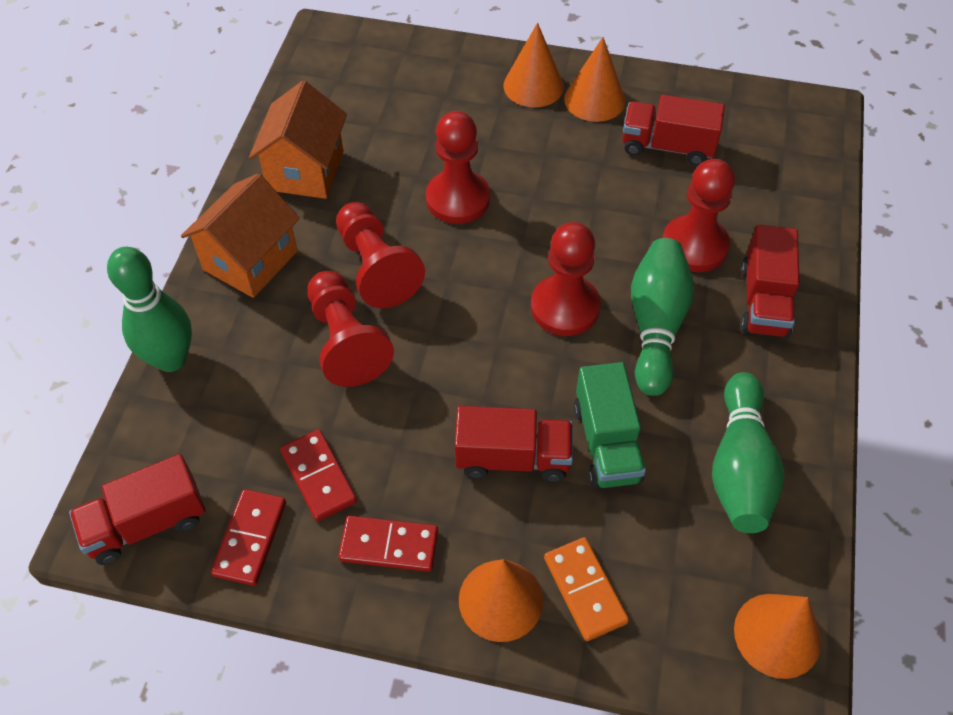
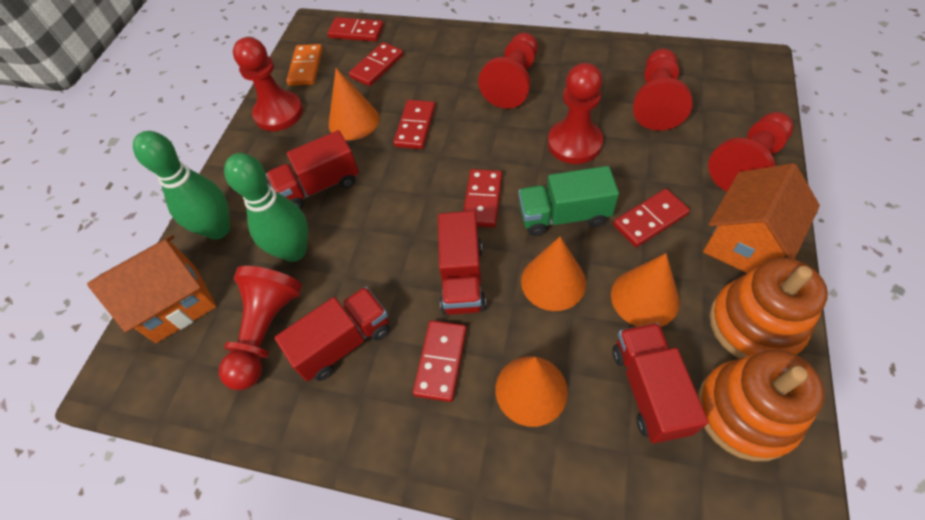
green bowling pin: 3 -> 2
orange stacking toy: 0 -> 2
red domino: 3 -> 6
red pawn: 5 -> 6

